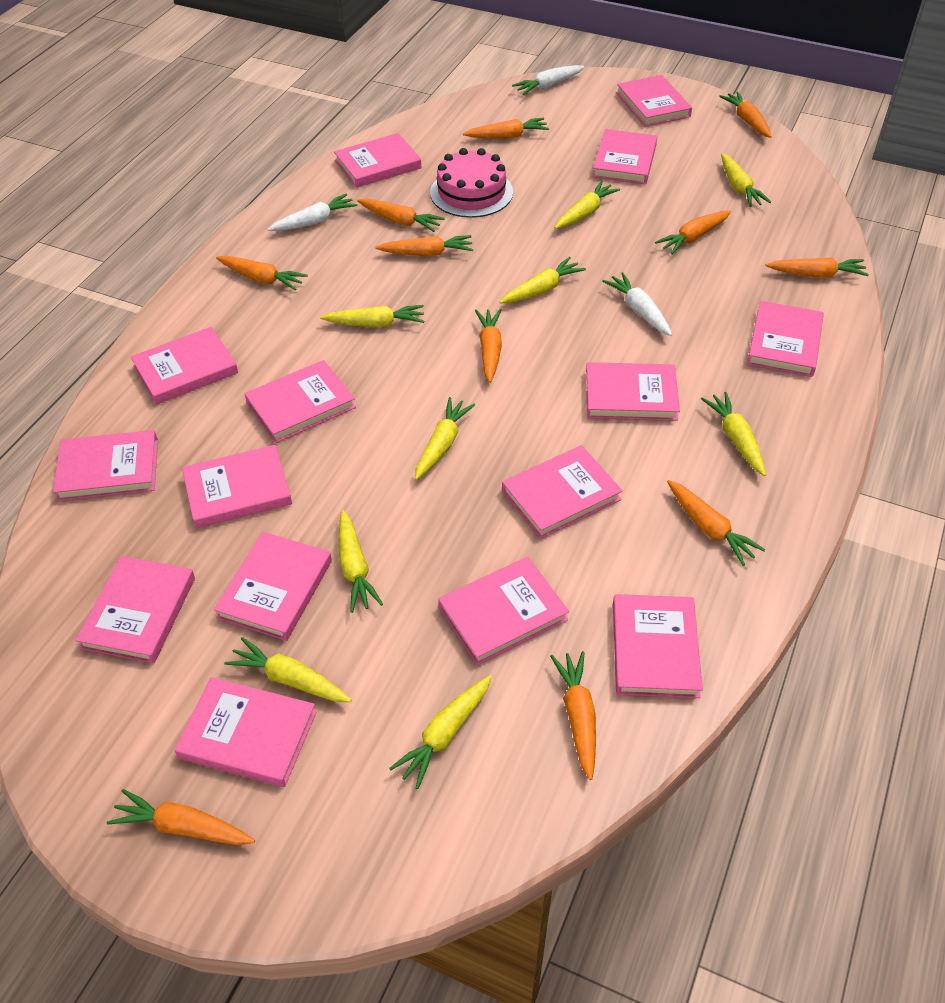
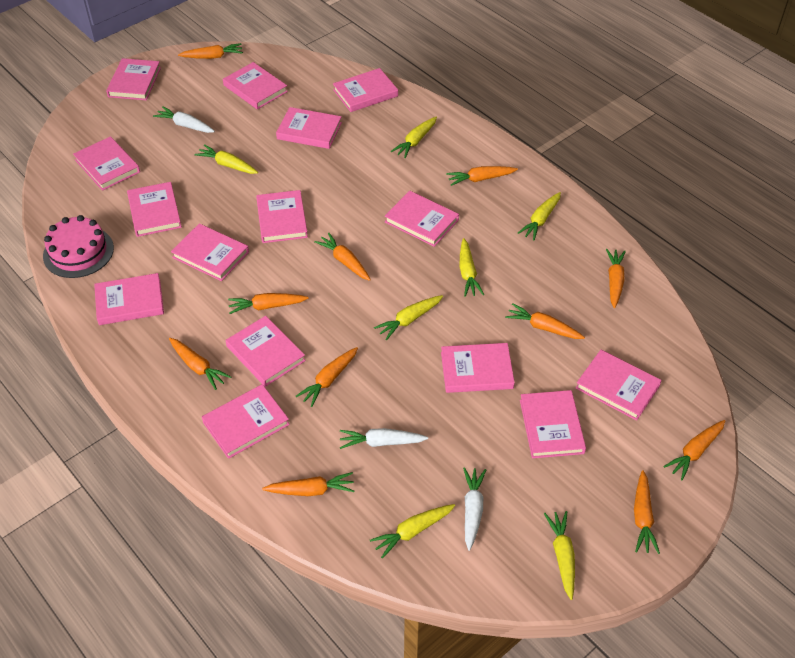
yellow carrot: 9 -> 7

